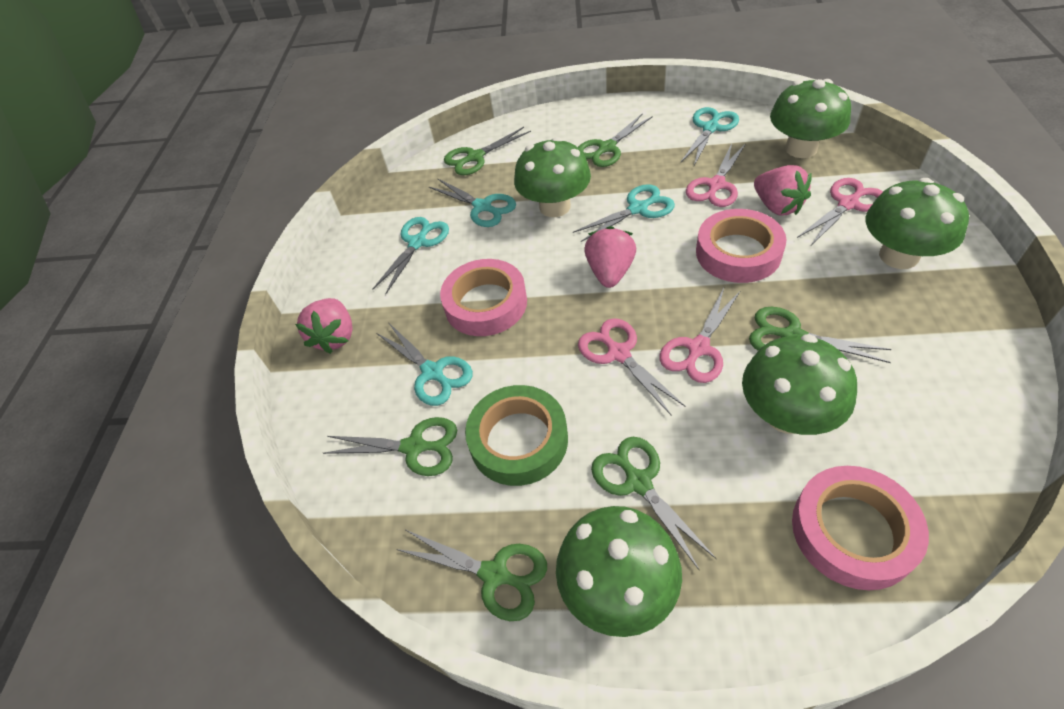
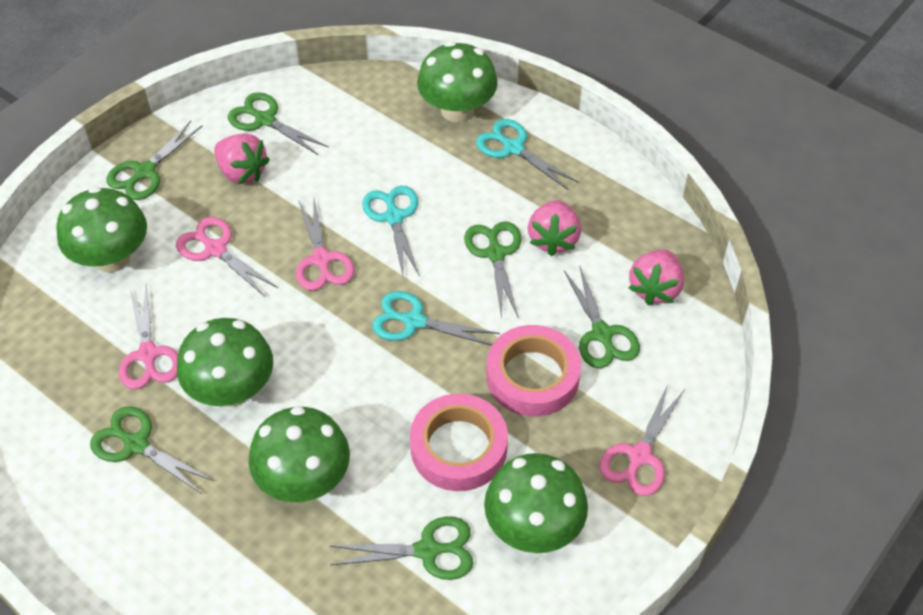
green tape: 1 -> 0
pink tape: 3 -> 2
turquoise scissors: 5 -> 3

